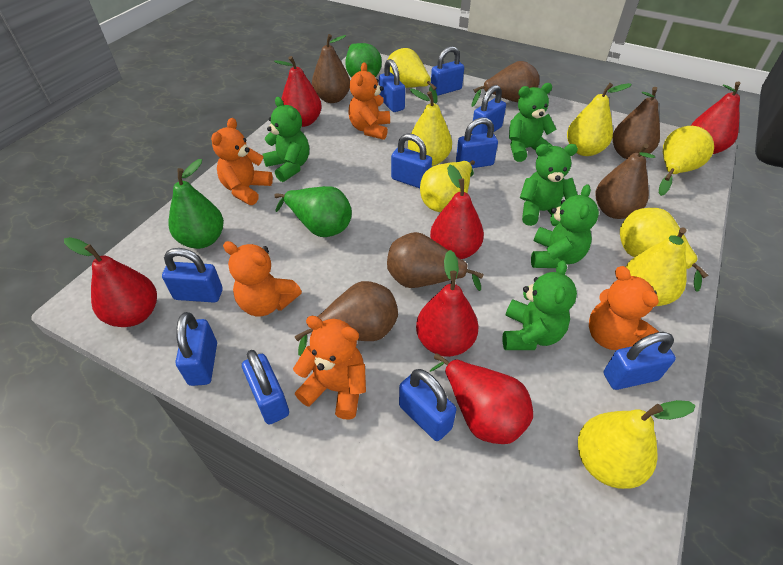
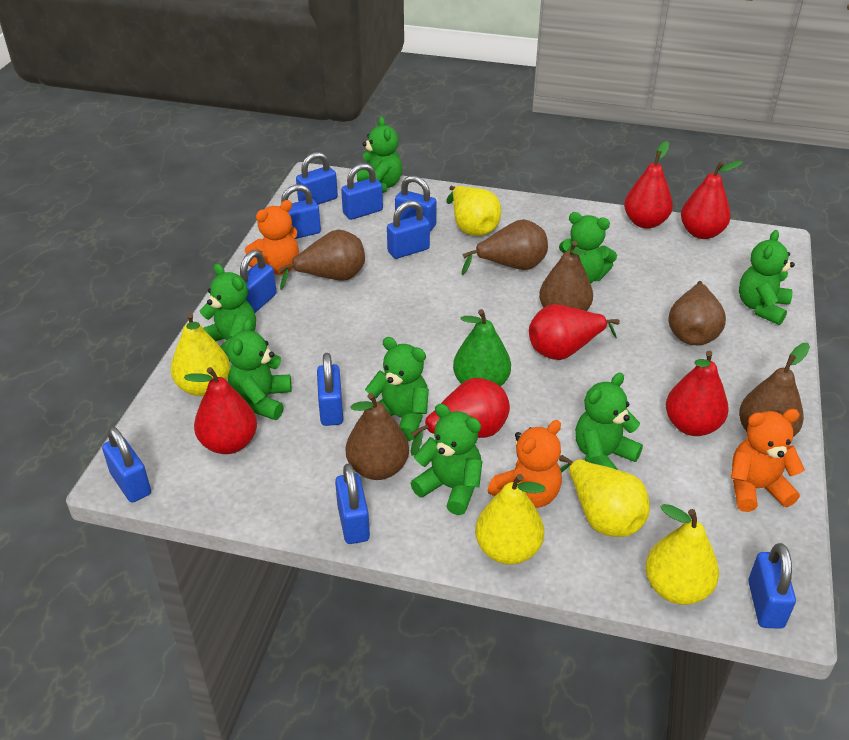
green pear: 3 -> 1
green teddy bear: 5 -> 8
orange teddy bear: 5 -> 3
yellow pear: 8 -> 5

